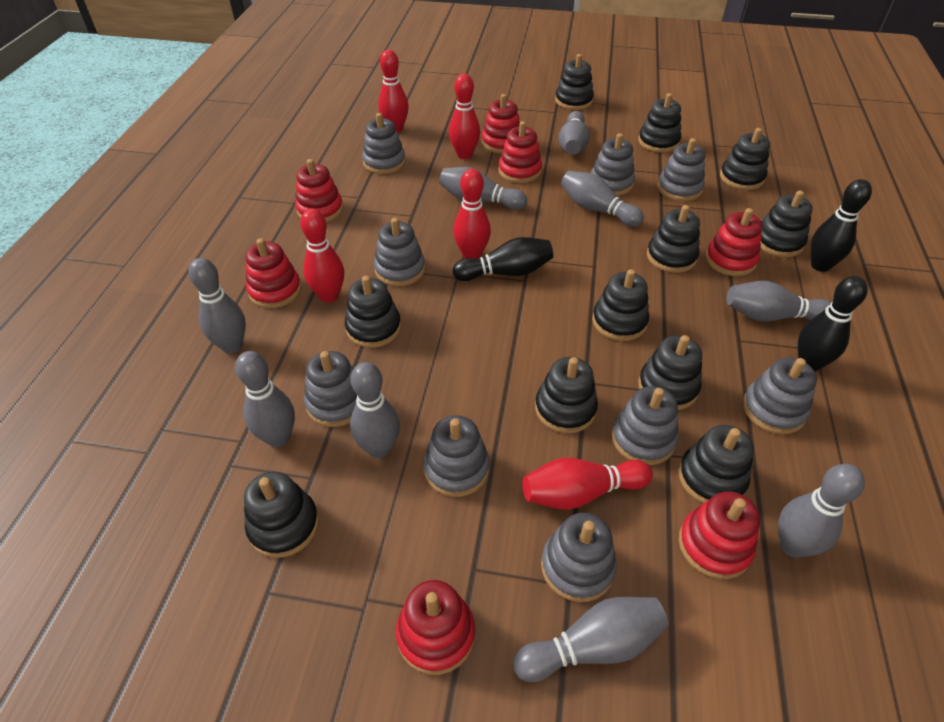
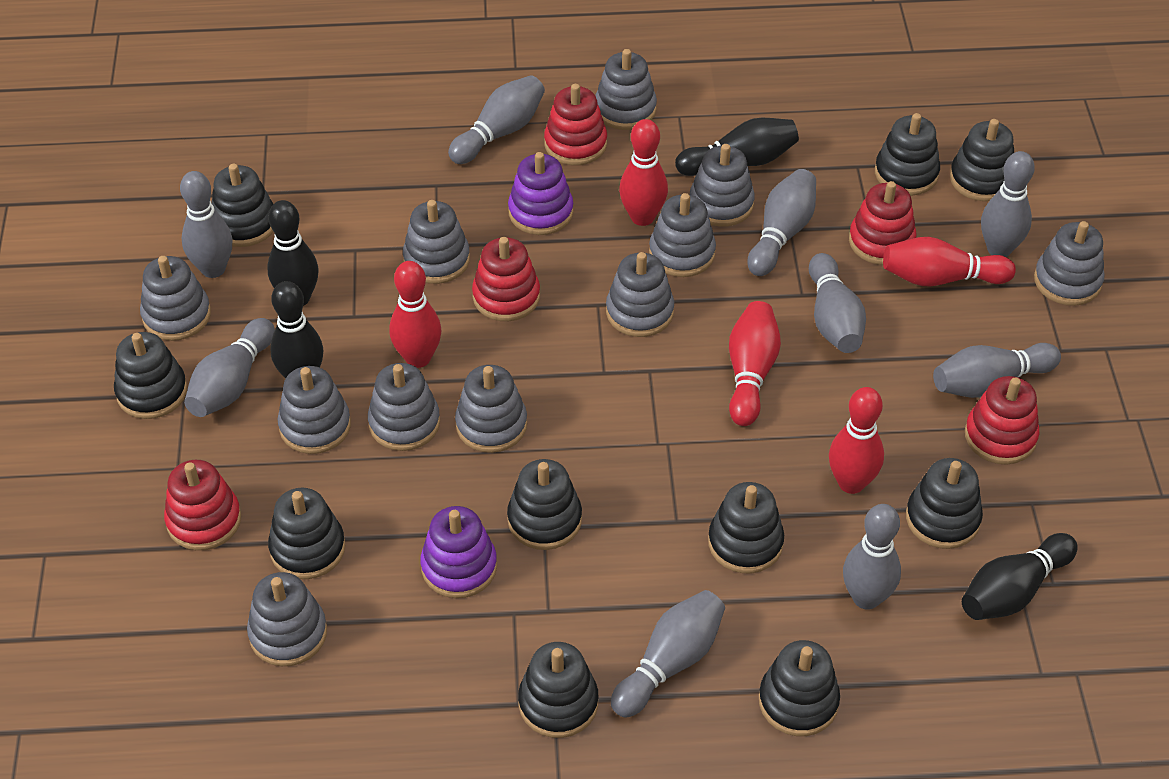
black bowling pin: 3 -> 4
black stacking toy: 11 -> 10
grey stacking toy: 9 -> 11
purple stacking toy: 0 -> 2
red stacking toy: 7 -> 5

